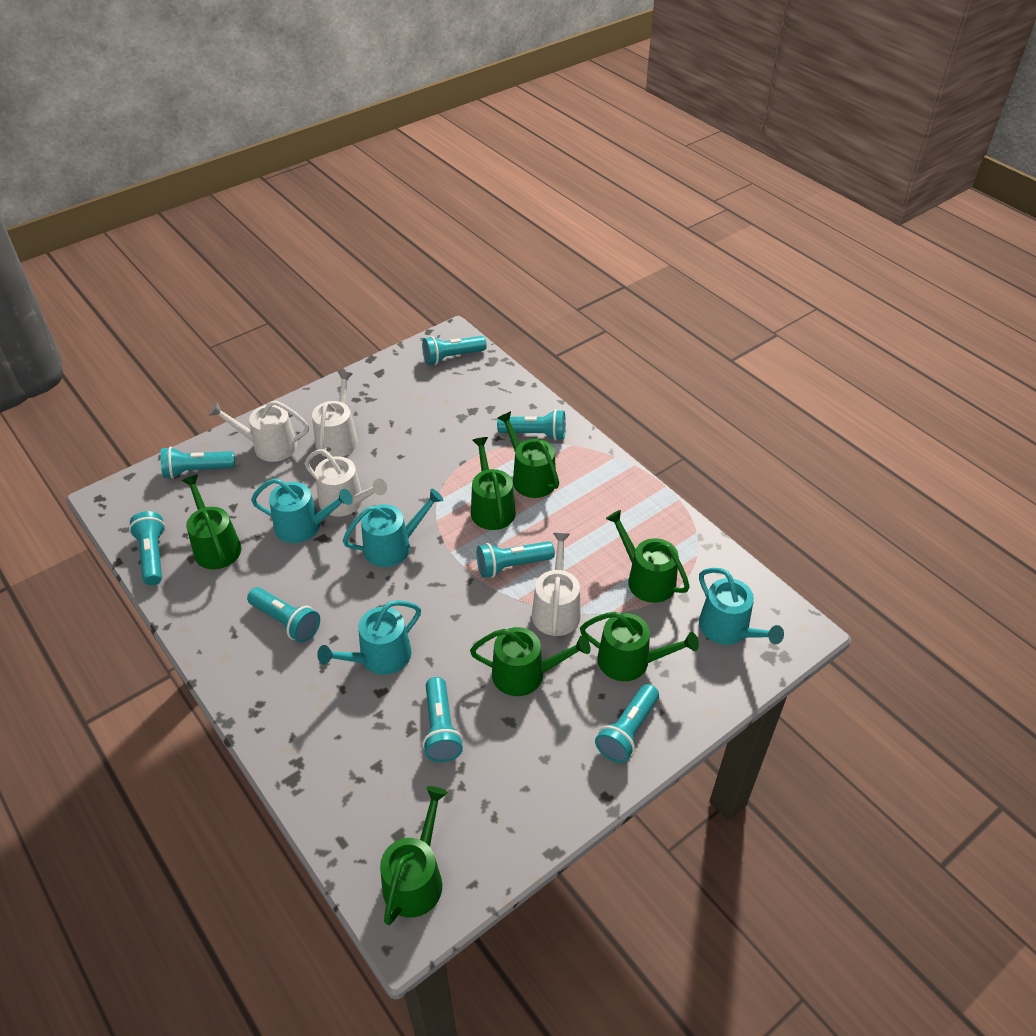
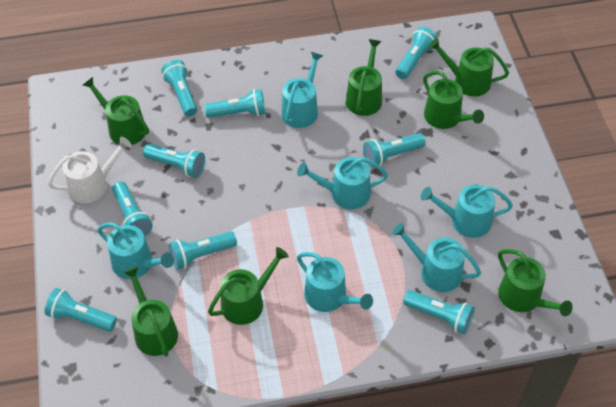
turquoise flashlight: 8 -> 9
turquoise watering can: 4 -> 6
white watering can: 4 -> 1

